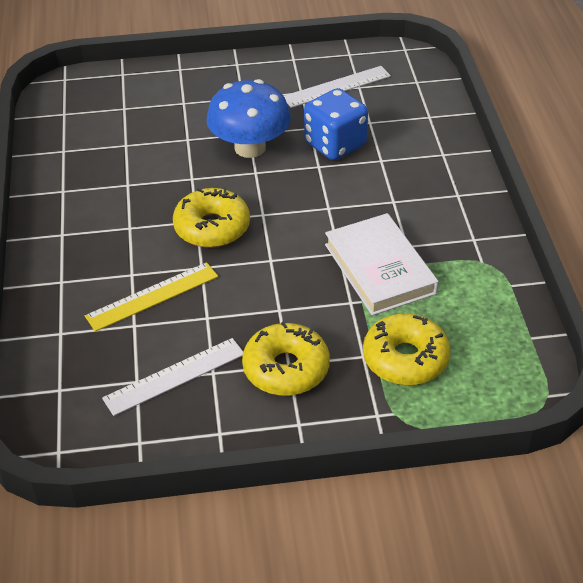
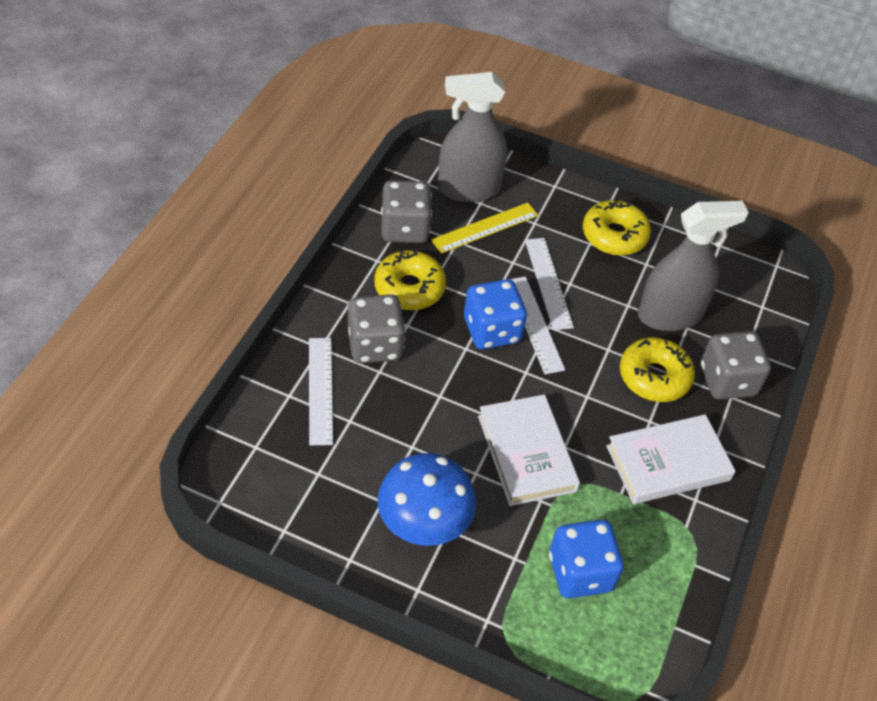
blue dice: 1 -> 2
grey dice: 0 -> 3
grey spray bottle: 0 -> 2
white book: 1 -> 2
white ruler: 2 -> 3

